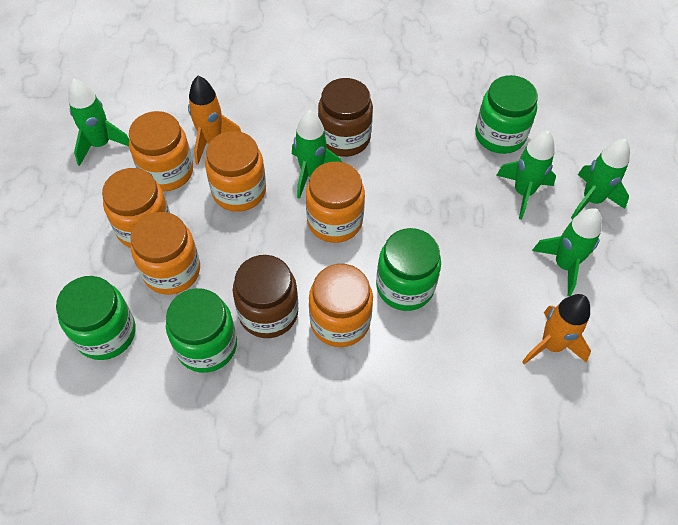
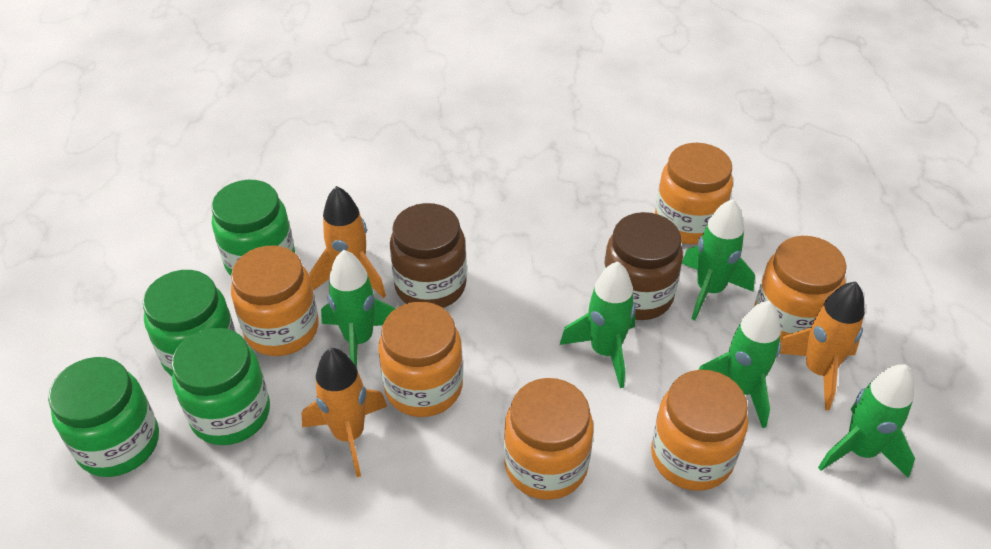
orange rocket: 2 -> 3

